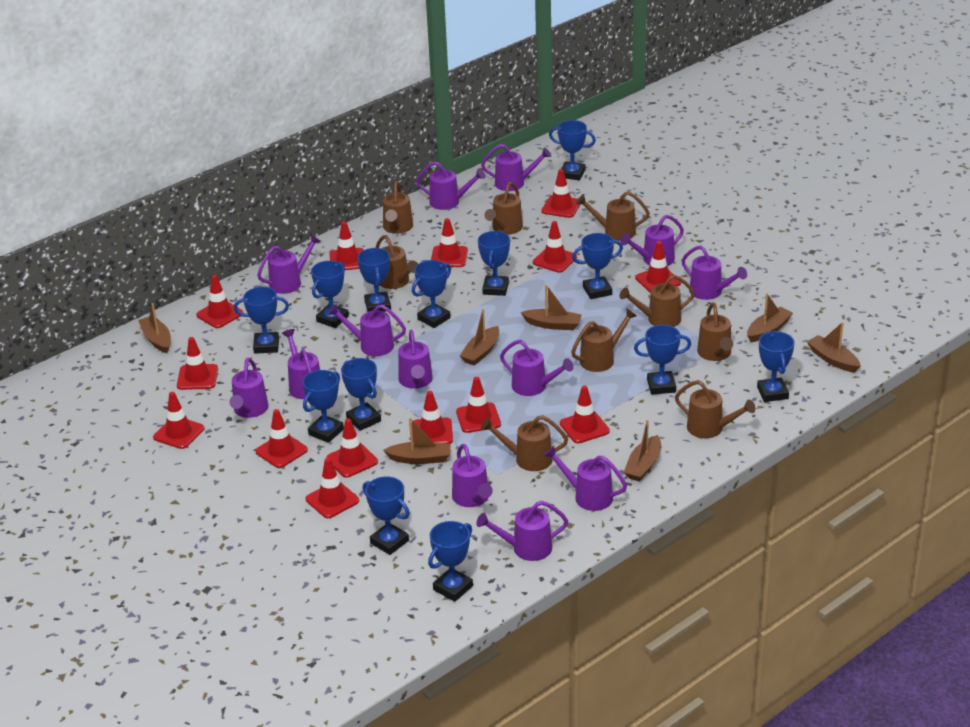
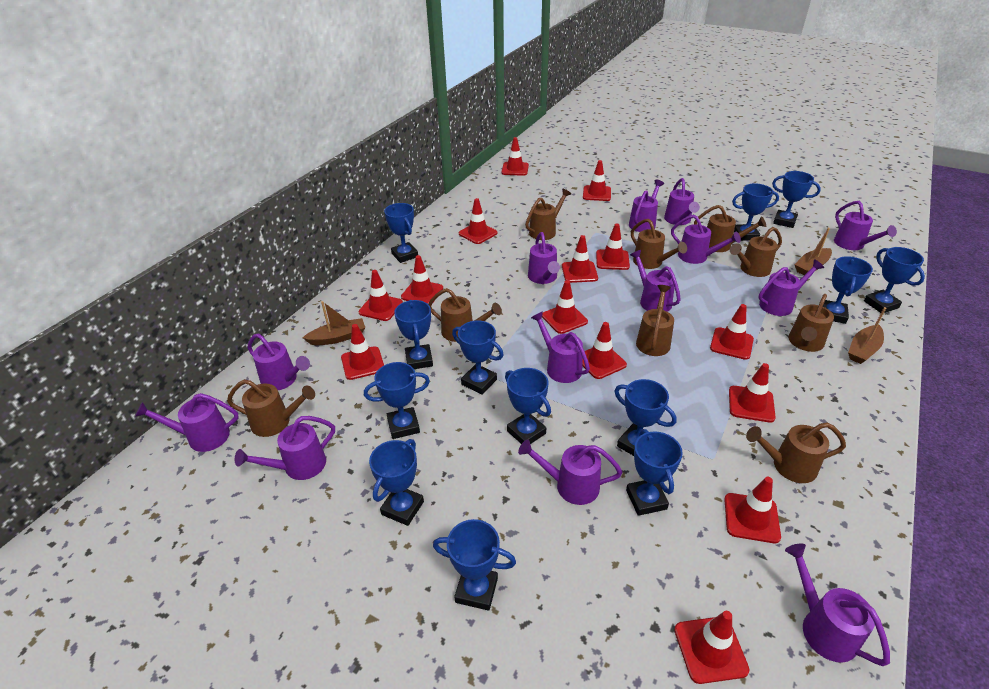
brown boat: 7 -> 3

